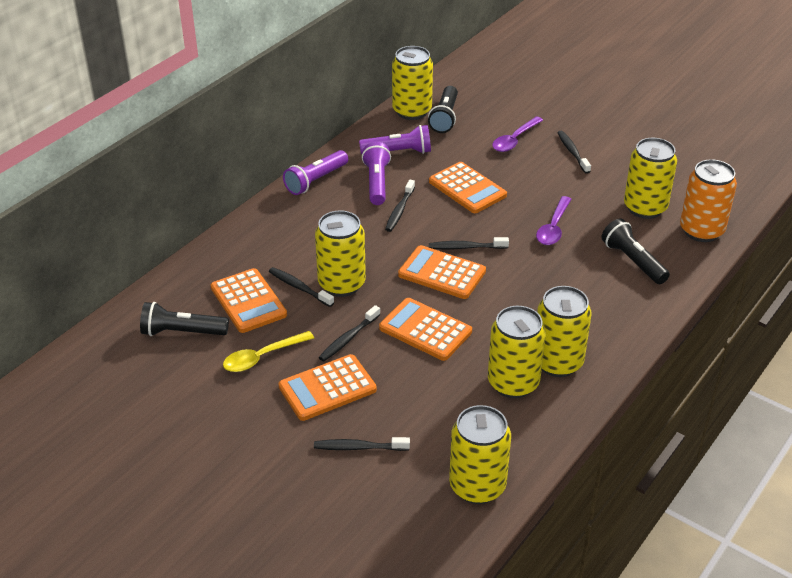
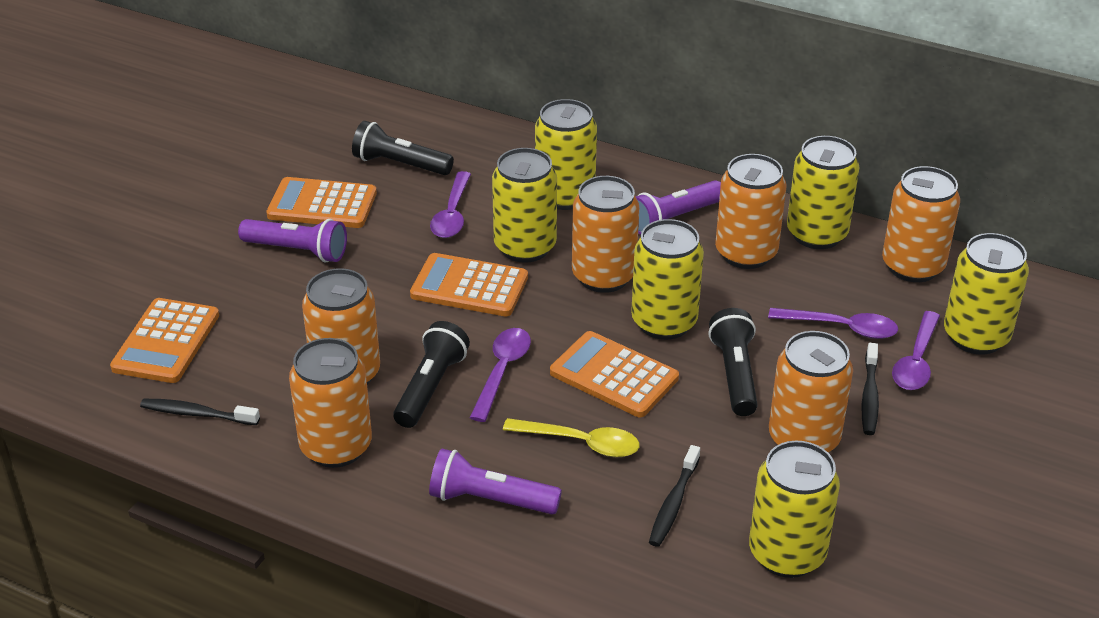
black toothbrush: 6 -> 3
orange calculator: 5 -> 4
orange can: 1 -> 6
purple spoon: 2 -> 4

